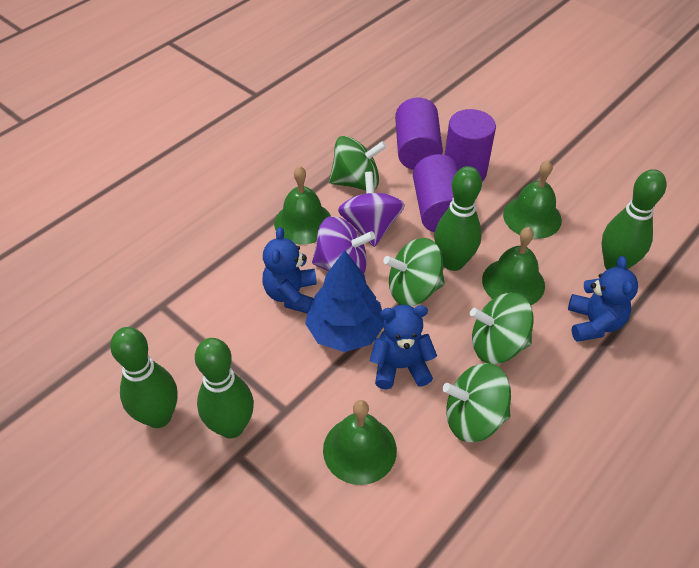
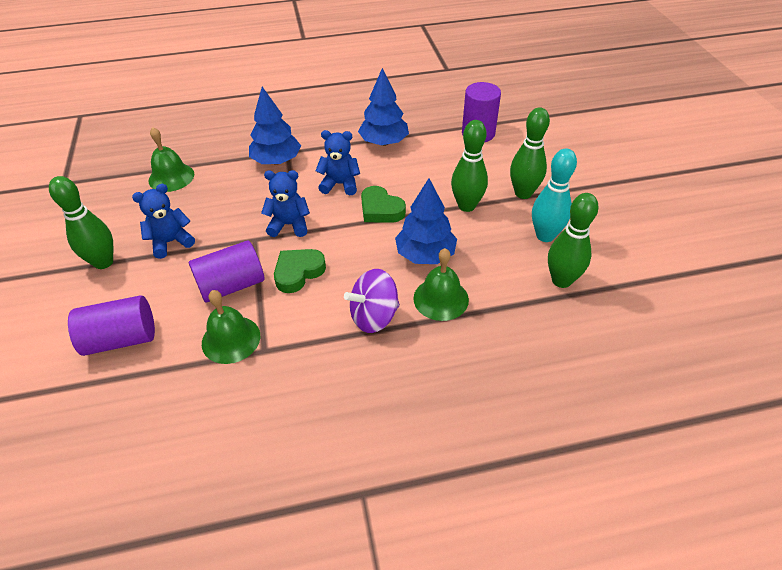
blue tree: 1 -> 3
green bell: 4 -> 3
green heart: 0 -> 2
green spinning top: 4 -> 0
purple spinning top: 2 -> 1
turquoise bowling pin: 0 -> 1

